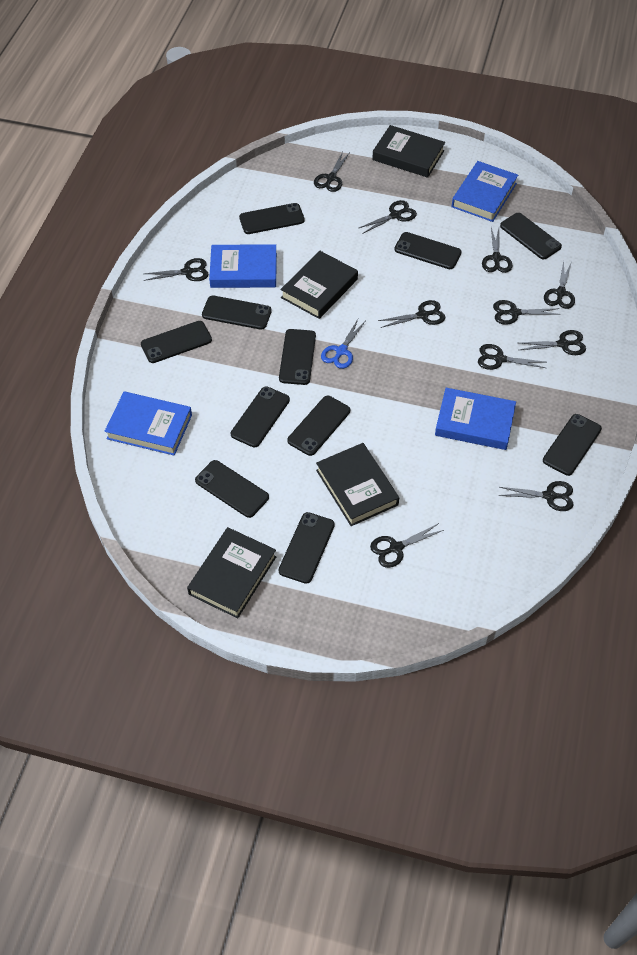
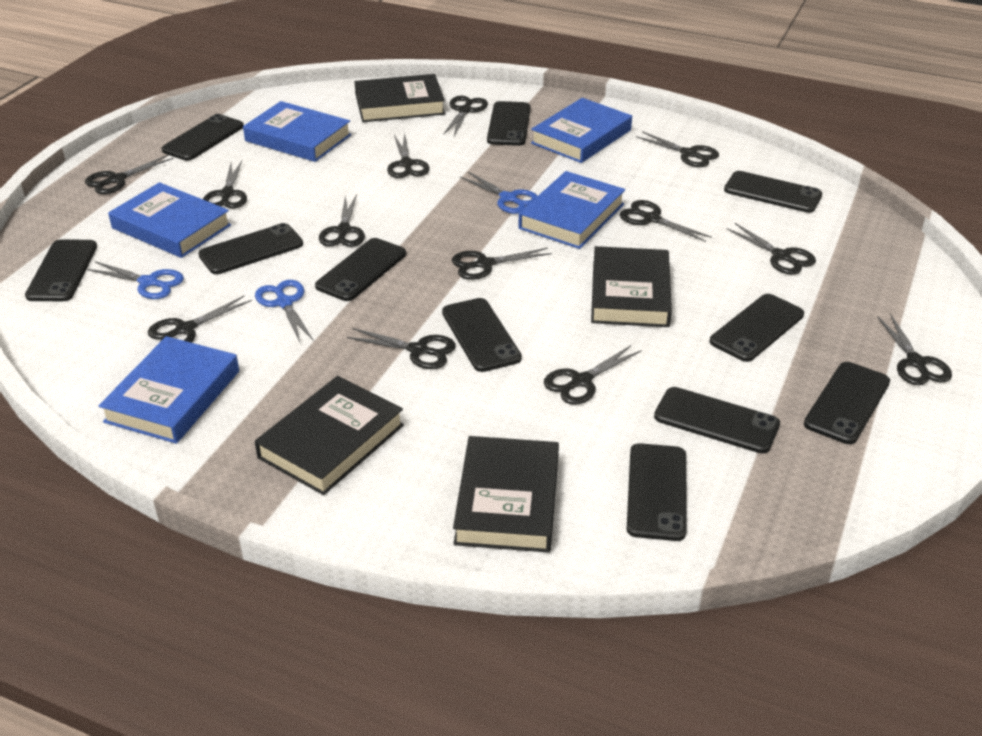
black scissors: 11 -> 13
blue book: 4 -> 5
blue scissors: 1 -> 3

